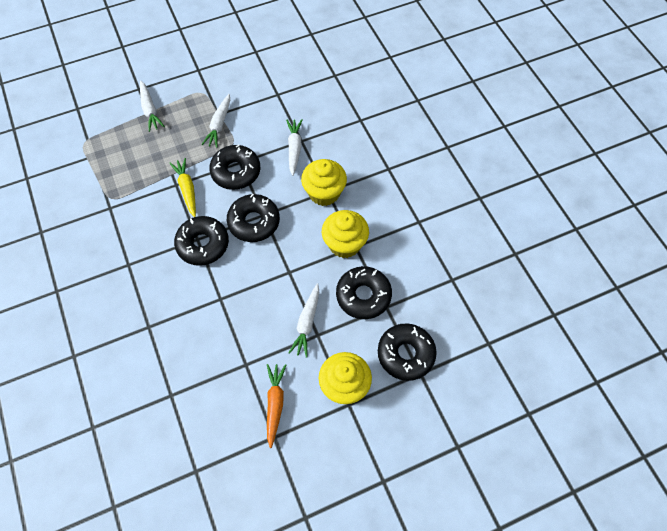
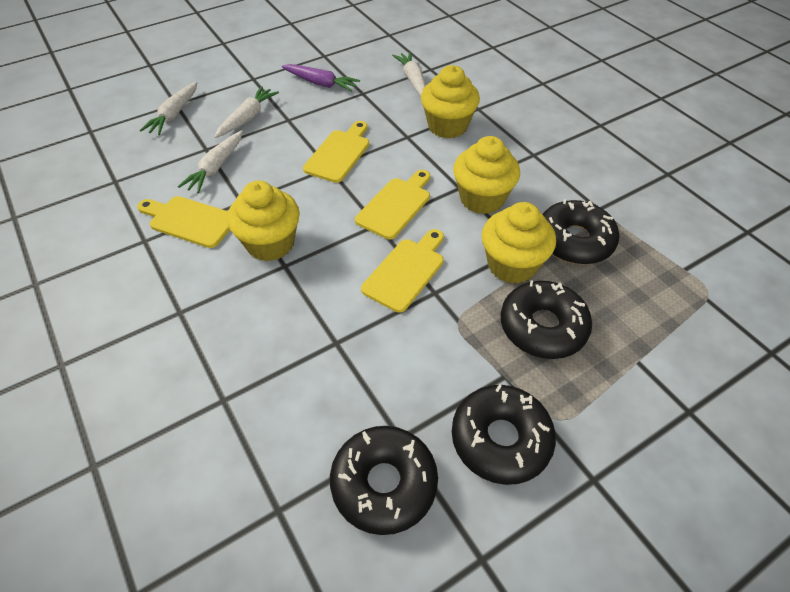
black donut: 5 -> 4
orange carrot: 1 -> 0
purple carrot: 0 -> 1
yellow carrot: 1 -> 0
yellow cupcake: 3 -> 4
yellow cutting board: 0 -> 4

